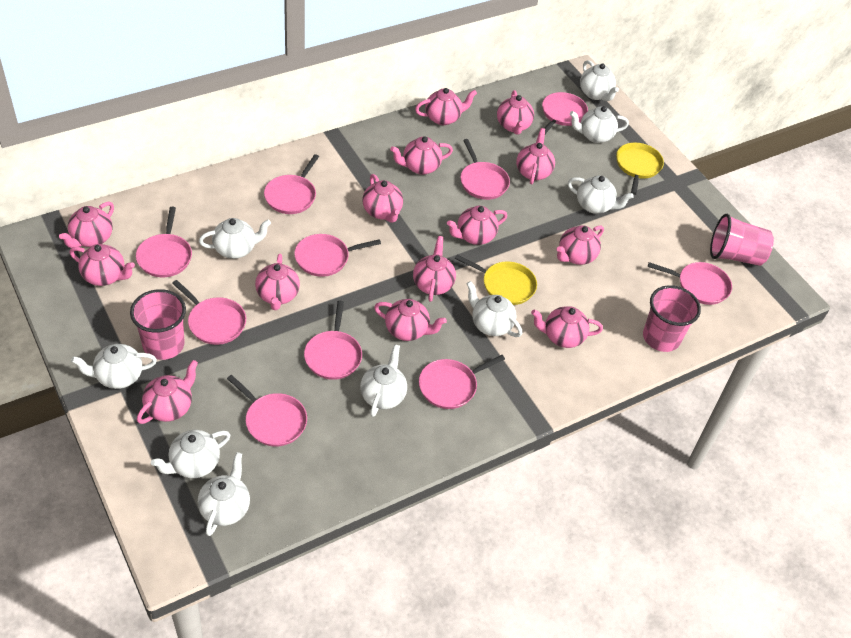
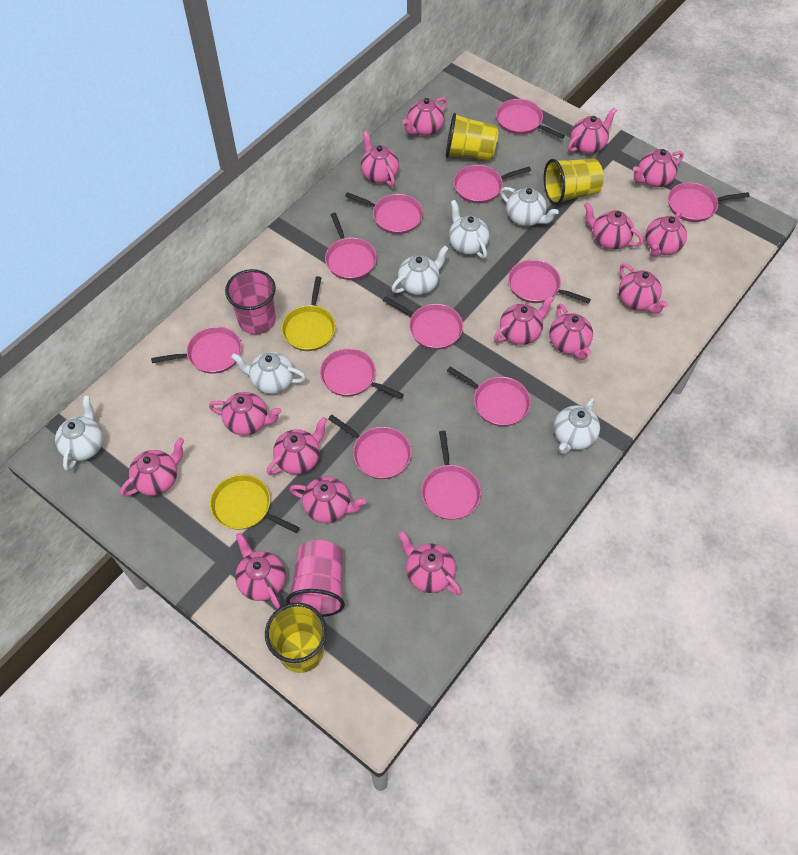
pink cup: 3 -> 2
pink pan: 10 -> 12
pink teapot: 14 -> 15
white teapot: 9 -> 6
yellow cup: 0 -> 3

